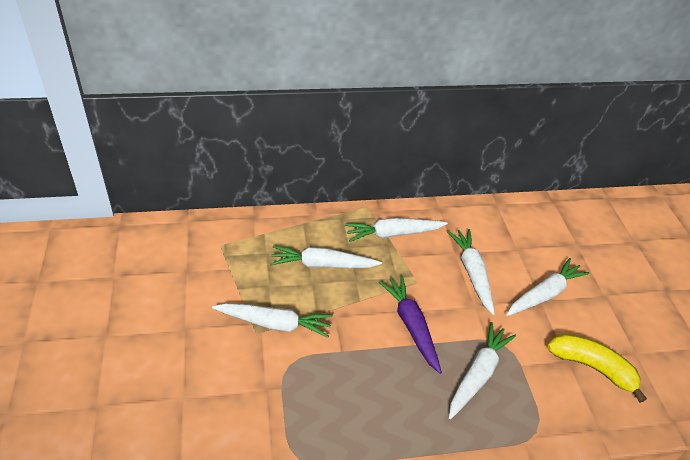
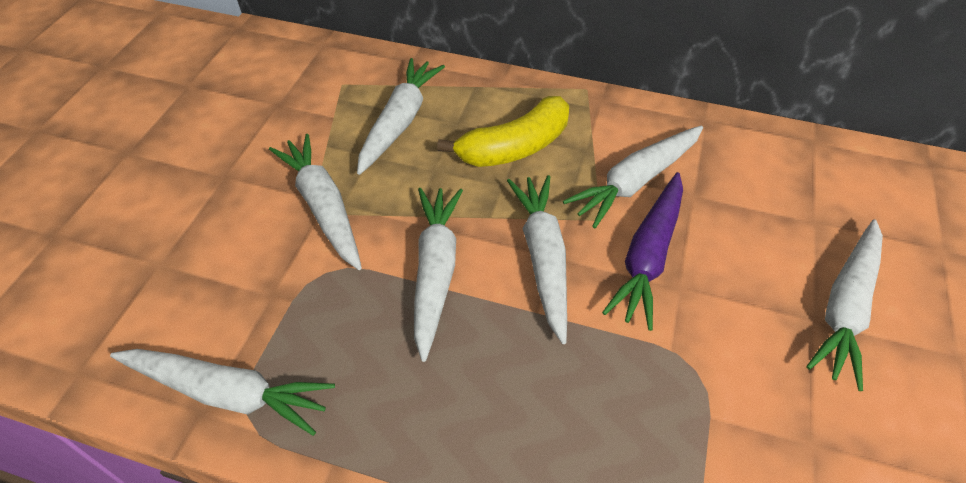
white carrot: 6 -> 7

